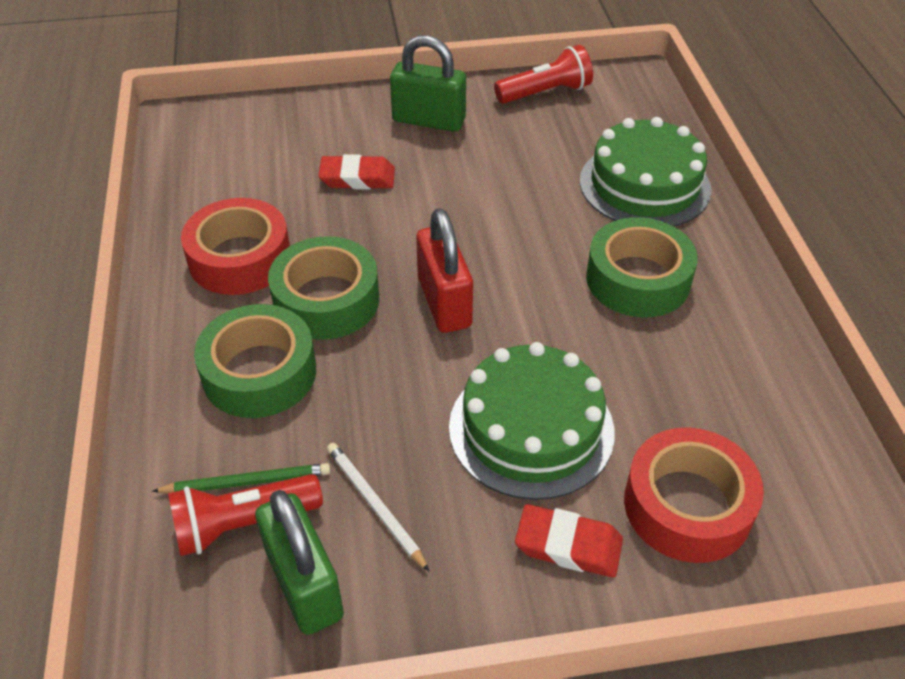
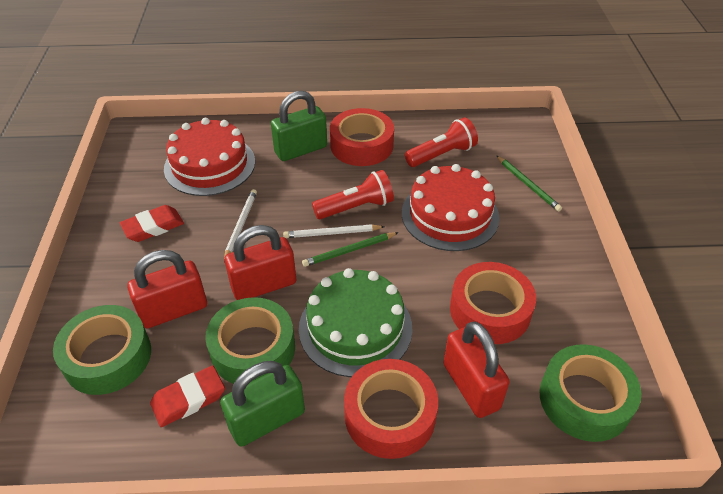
green cake: 2 -> 1
green pencil: 1 -> 2
red cake: 0 -> 2
red padlock: 1 -> 3
red tape: 2 -> 3
white pencil: 1 -> 2

